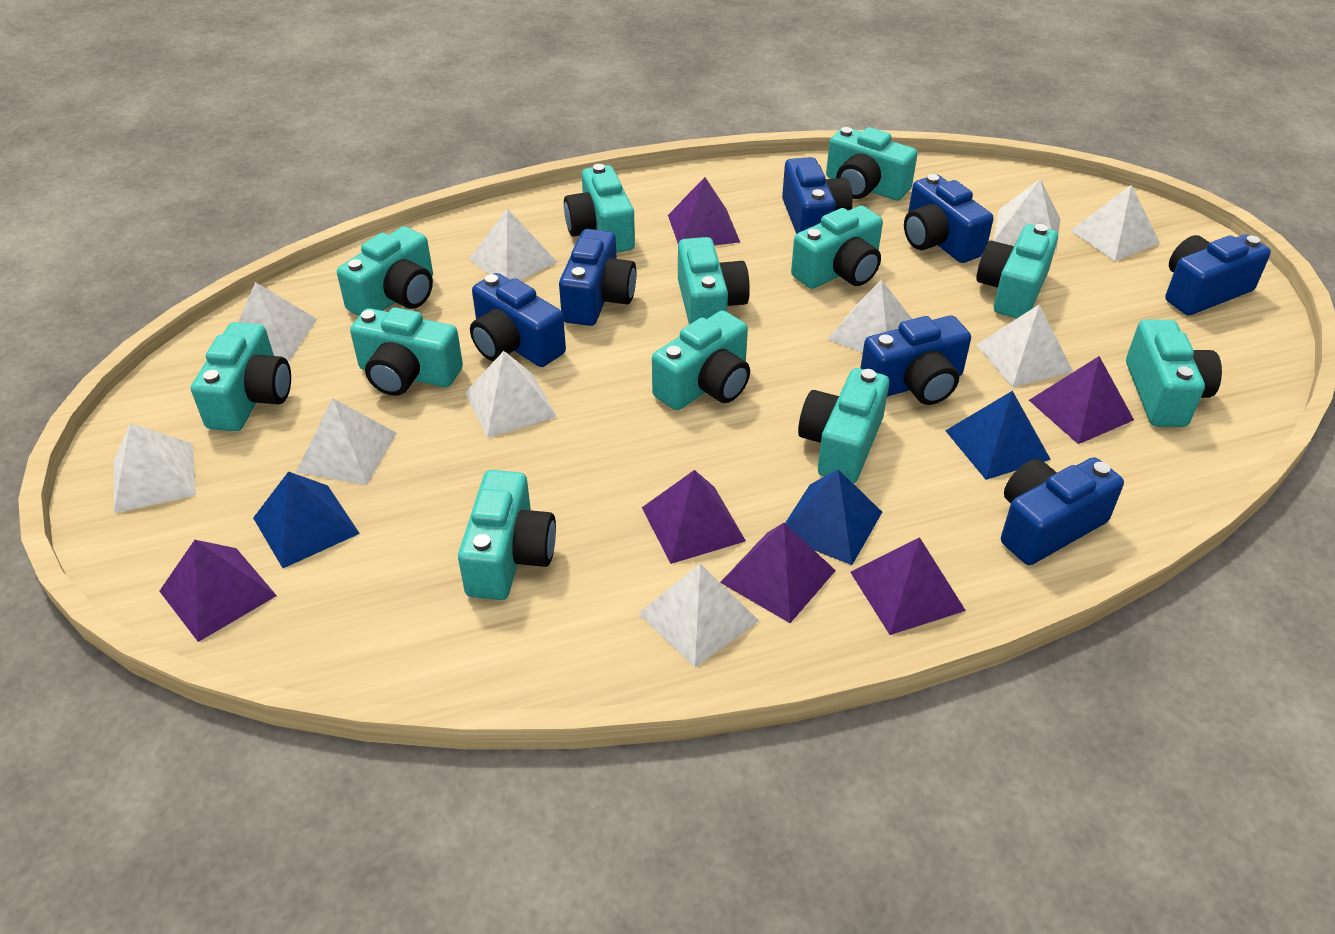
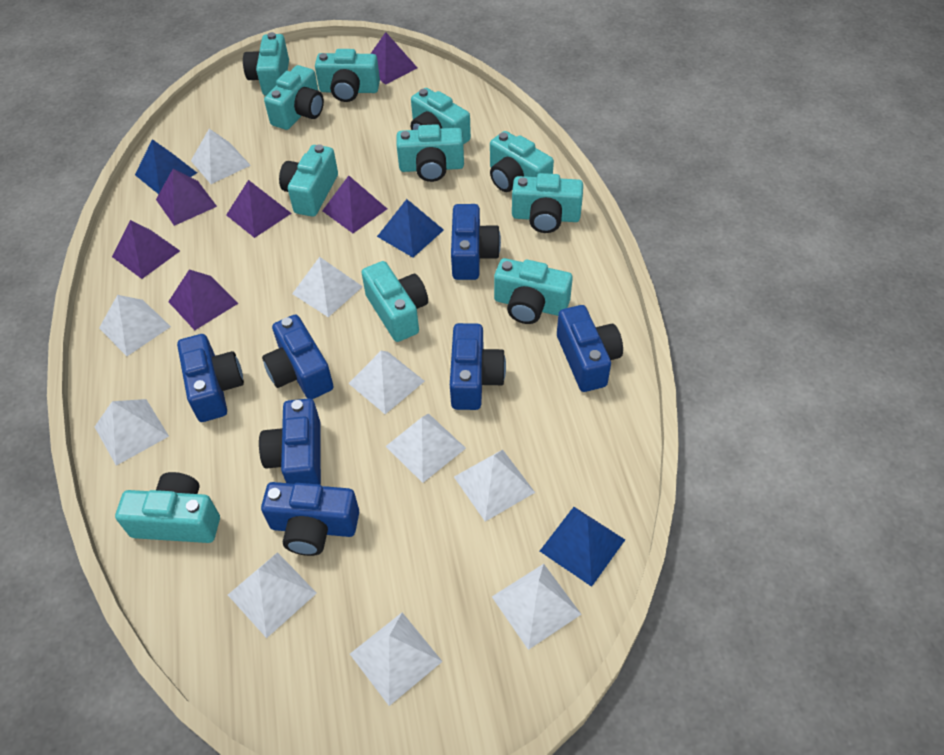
turquoise camera: 12 -> 11

